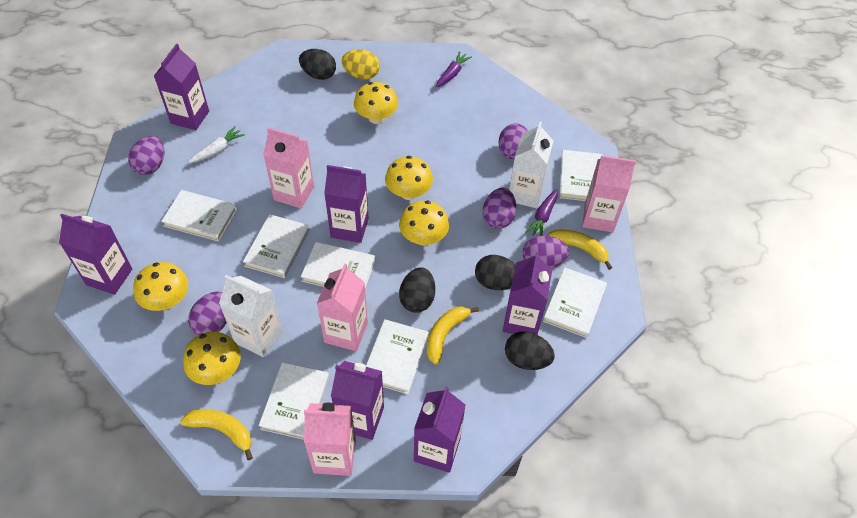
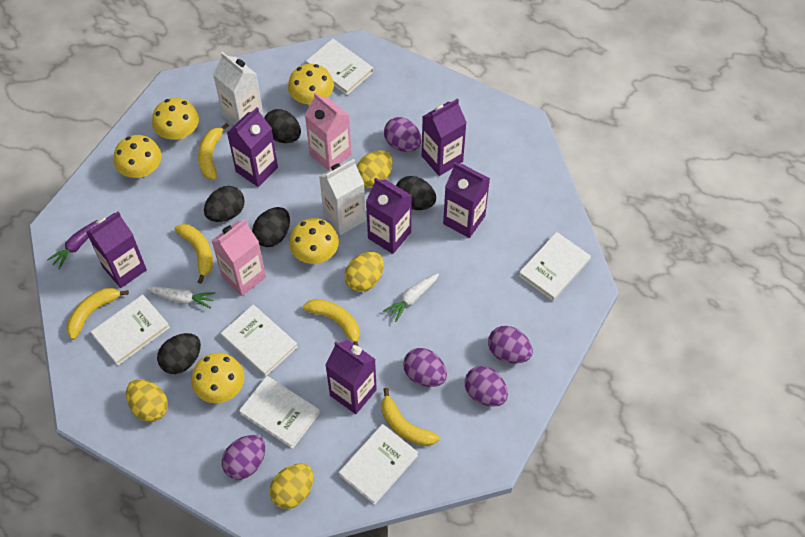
black egg: 4 -> 5
pink carton: 4 -> 2
purple carrot: 2 -> 1
white book: 7 -> 6
white carrot: 1 -> 2
yellow banana: 3 -> 5
yellow egg: 1 -> 4

